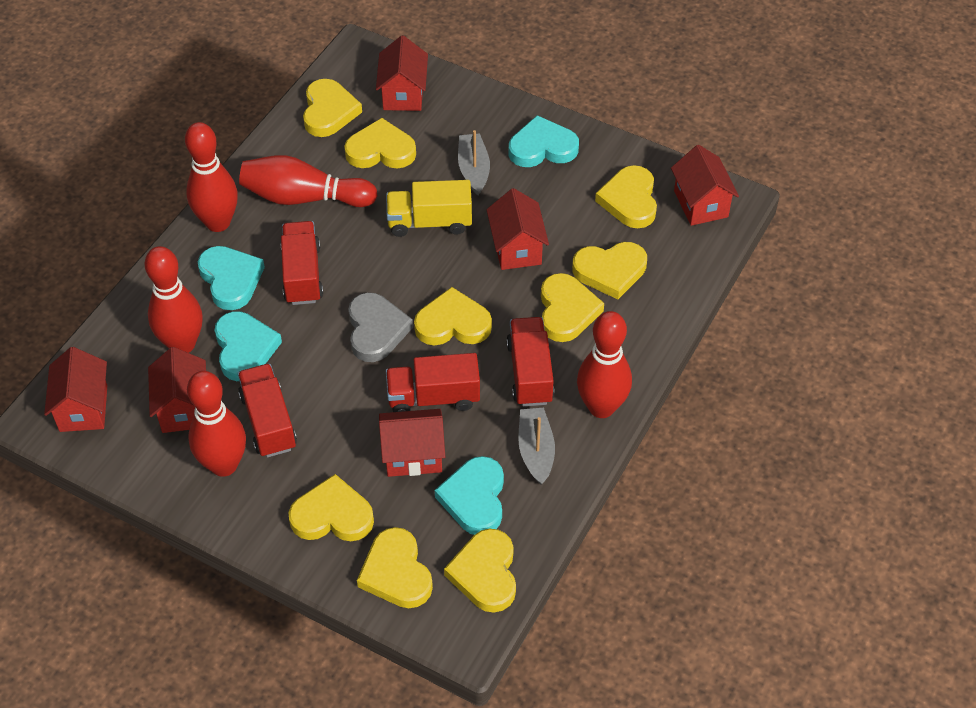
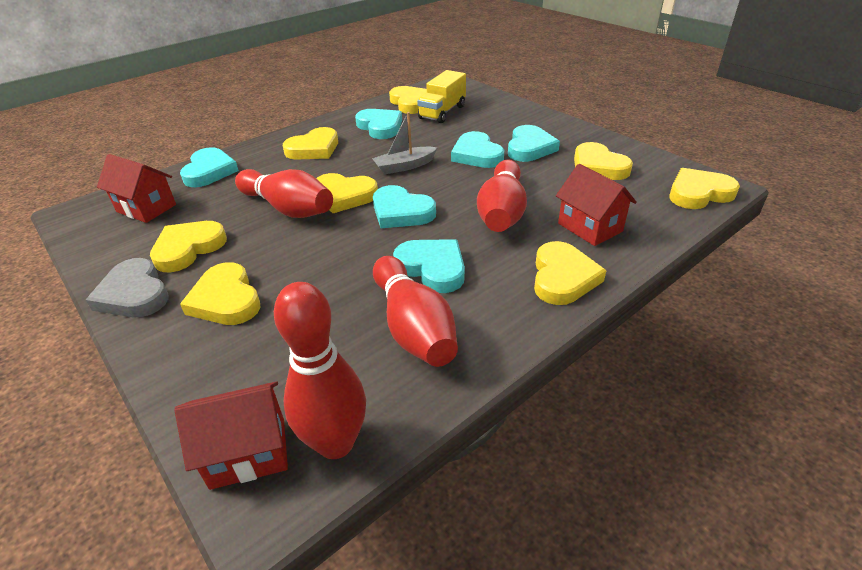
grey boat: 2 -> 1
red bowling pin: 5 -> 4
red house: 6 -> 3
red truck: 4 -> 0
turquoise heart: 4 -> 6
yellow heart: 9 -> 8

